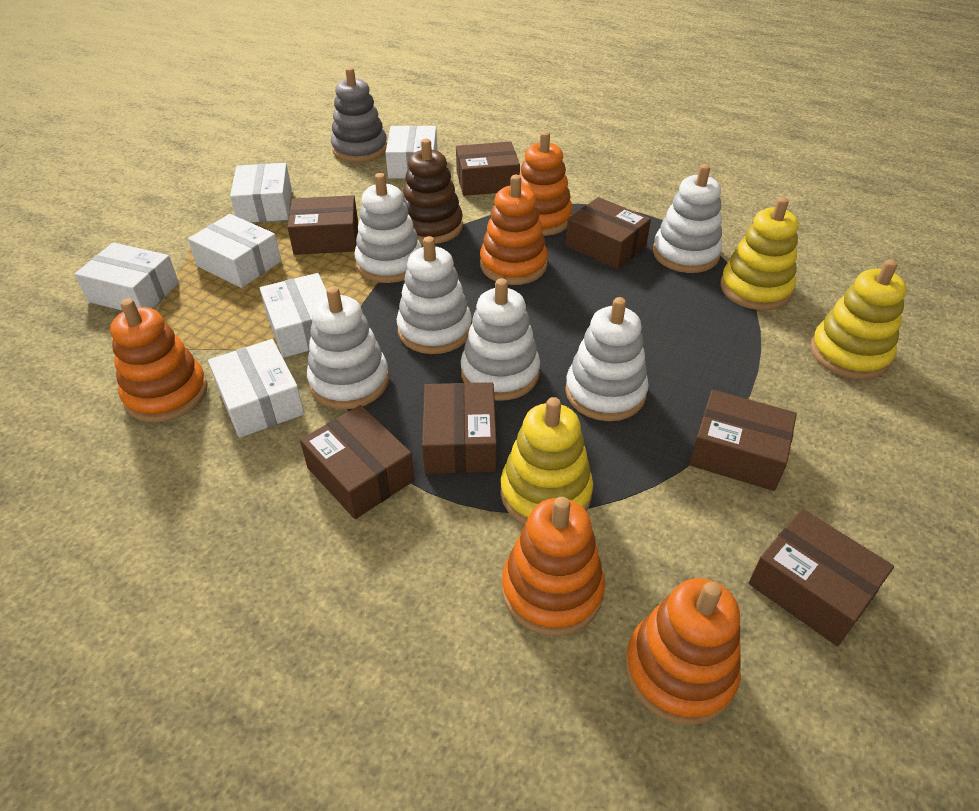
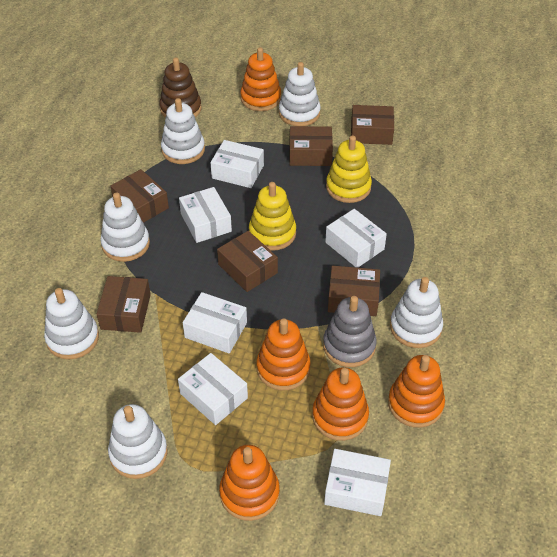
brown box: 7 -> 6
yellow stacking toy: 3 -> 2

